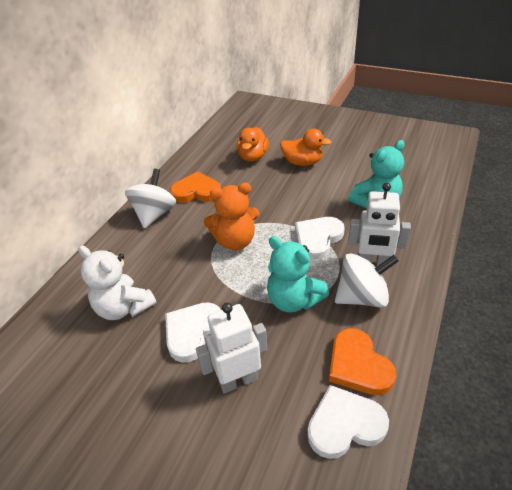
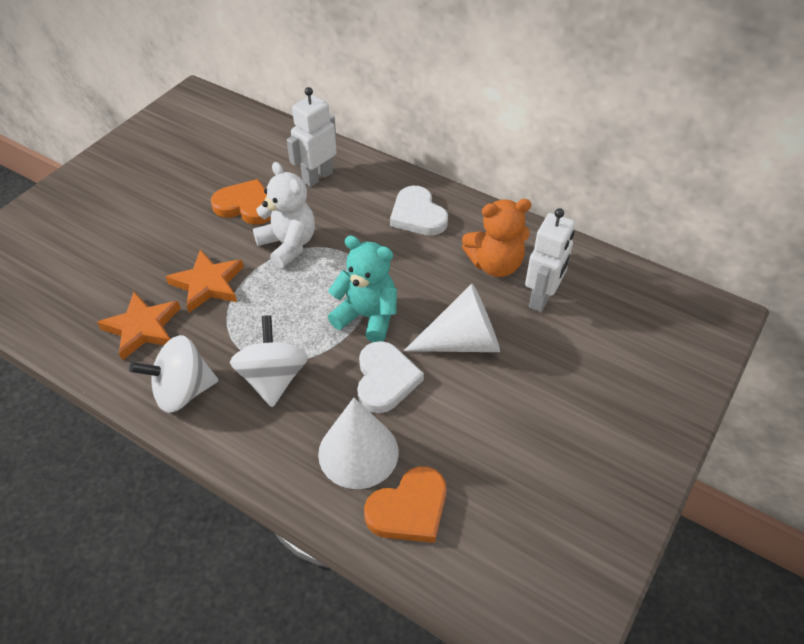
orange duck: 2 -> 0
orange star: 0 -> 2
turquoise teddy bear: 2 -> 1
white cone: 0 -> 2
white heart: 3 -> 2

